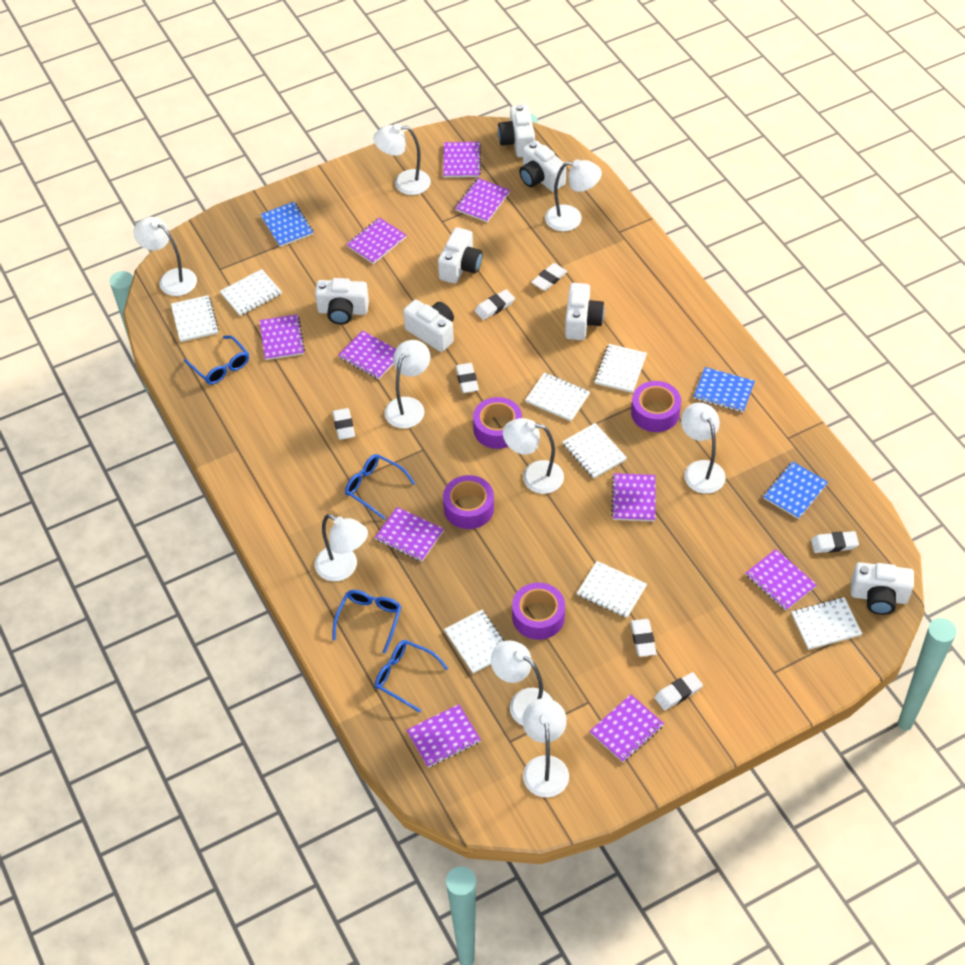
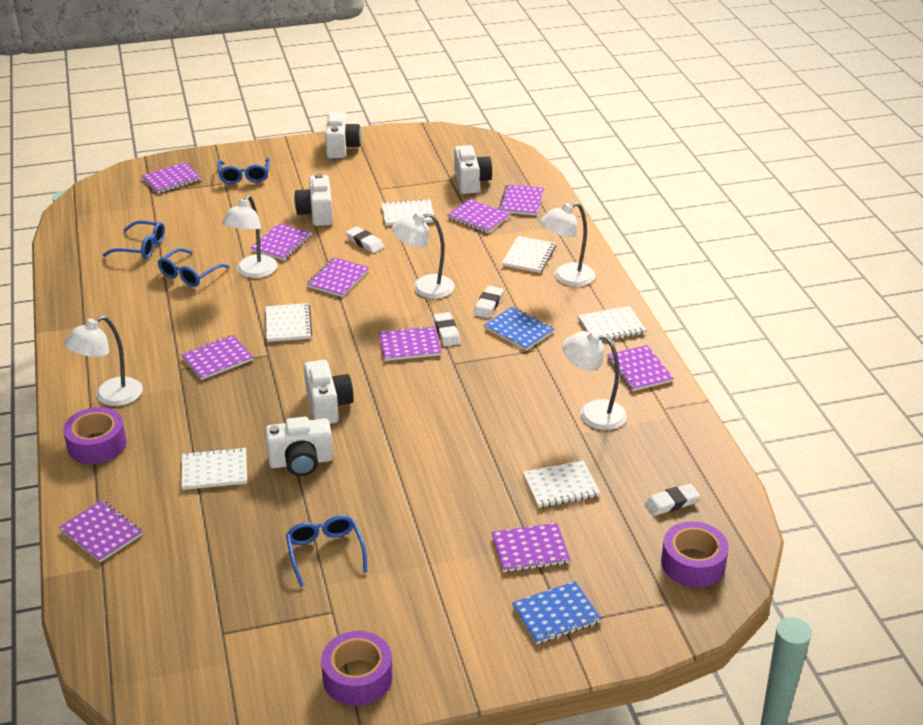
blue notebook: 3 -> 2
purple tape: 4 -> 3
white camera: 7 -> 5
white eraser: 7 -> 4
white lamp: 9 -> 5
white notebook: 8 -> 6

